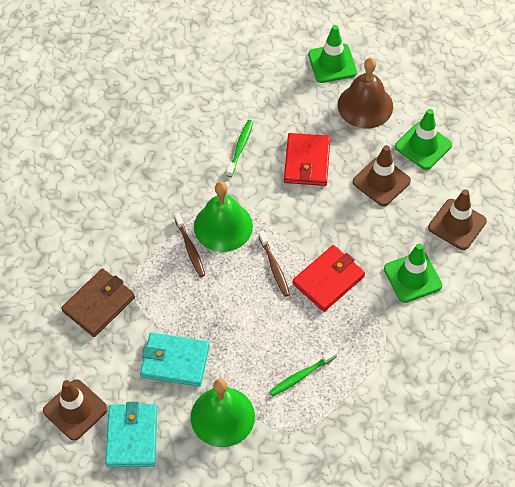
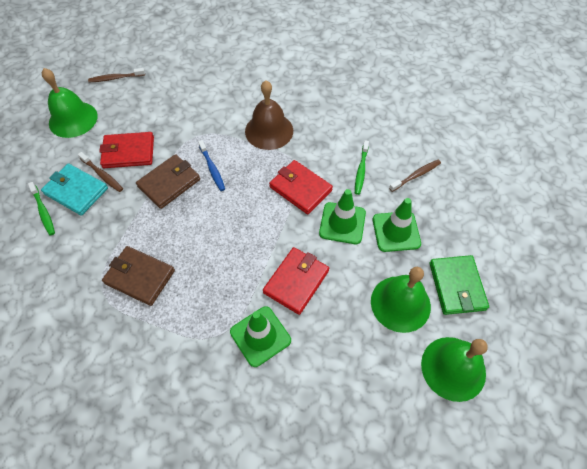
blue toothbrush: 0 -> 1
brown toothbrush: 2 -> 3
brown traffic cone: 3 -> 0
brown wallet: 1 -> 2
green bell: 2 -> 3
green wallet: 0 -> 1
red wallet: 2 -> 3
turquoise wallet: 2 -> 1

